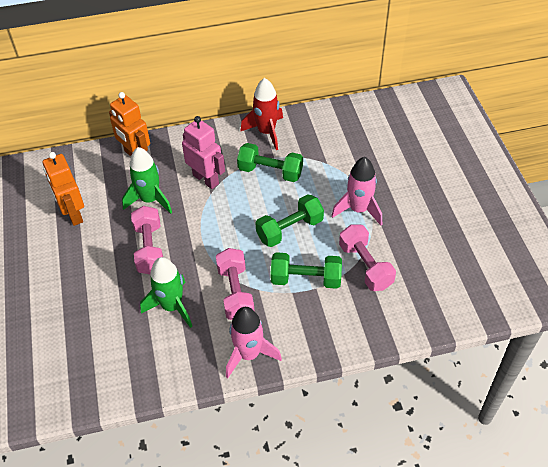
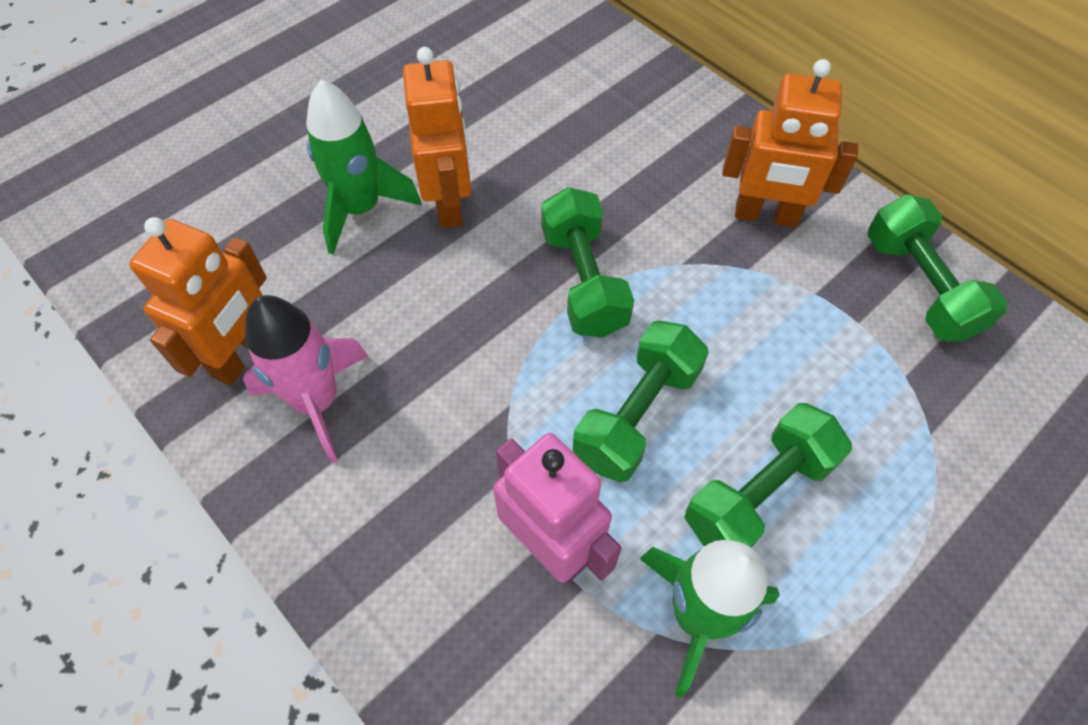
green dumbbell: 3 -> 4
orange robot: 2 -> 3
pink dumbbell: 3 -> 0
pink rocket: 2 -> 1
red rocket: 1 -> 0

